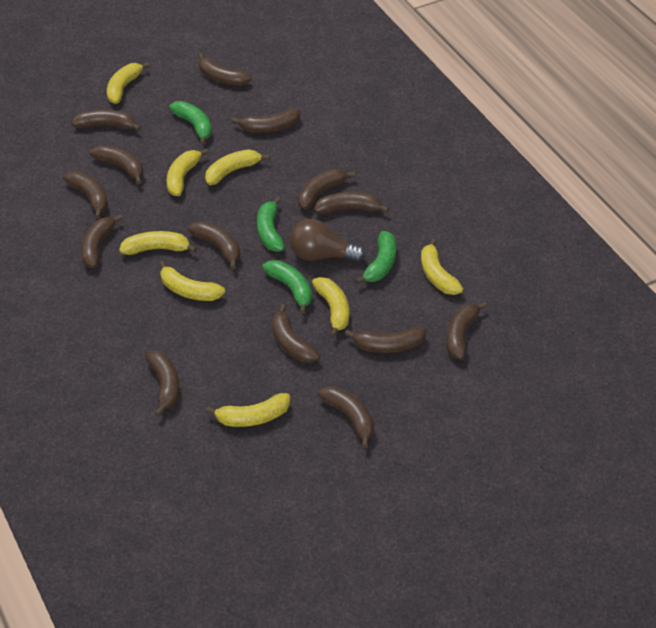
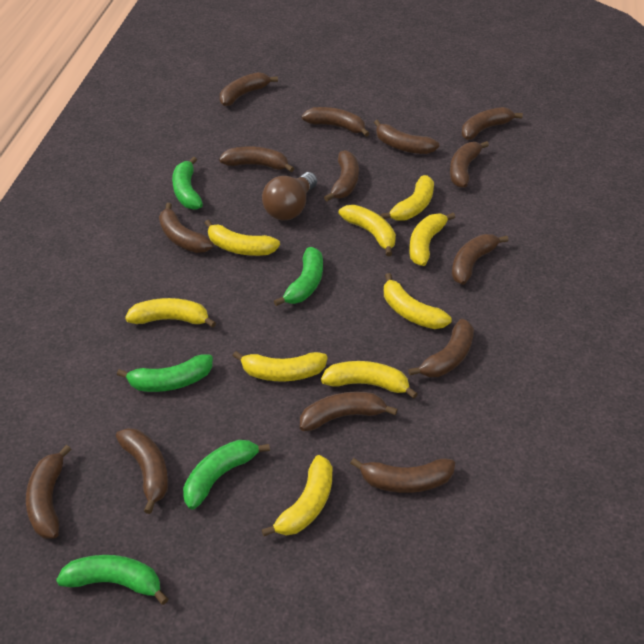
green banana: 4 -> 5
yellow banana: 8 -> 9

